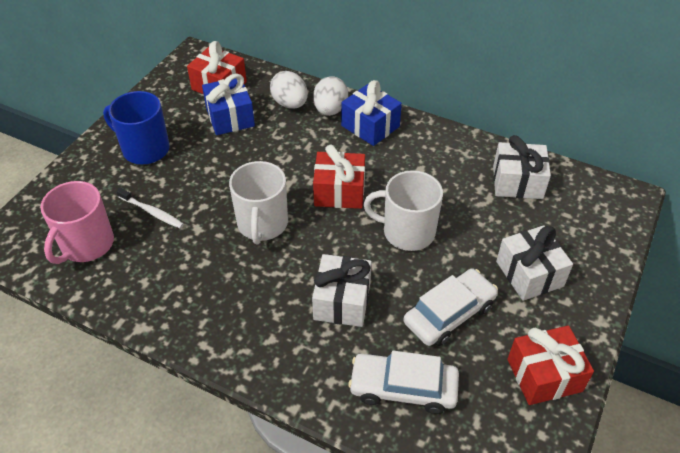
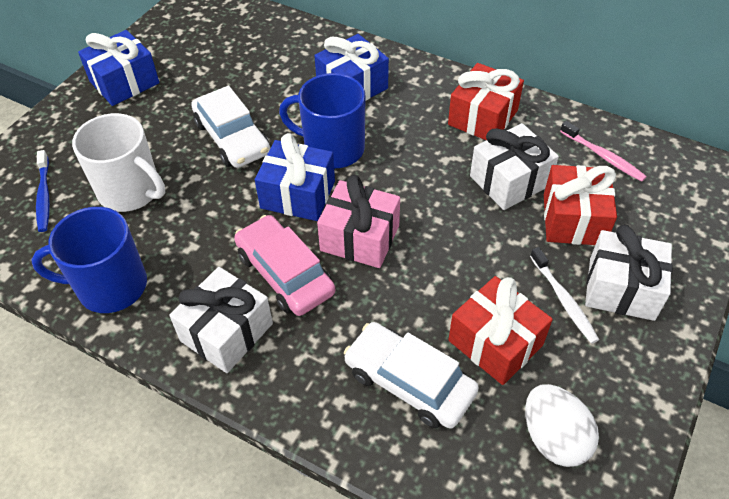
blue gift: 2 -> 3
blue mug: 1 -> 2
blue toothbrush: 0 -> 1
pink car: 0 -> 1
pink gift: 0 -> 1
pink mug: 1 -> 0
pink toothbrush: 0 -> 1
white egg: 2 -> 1
white mug: 2 -> 1

